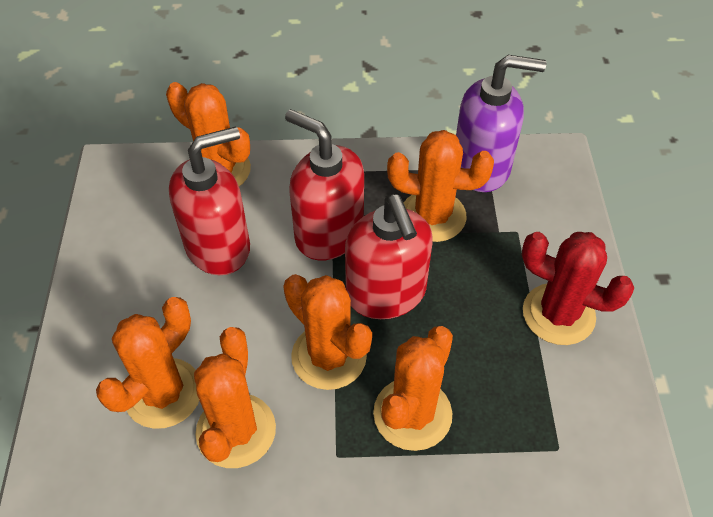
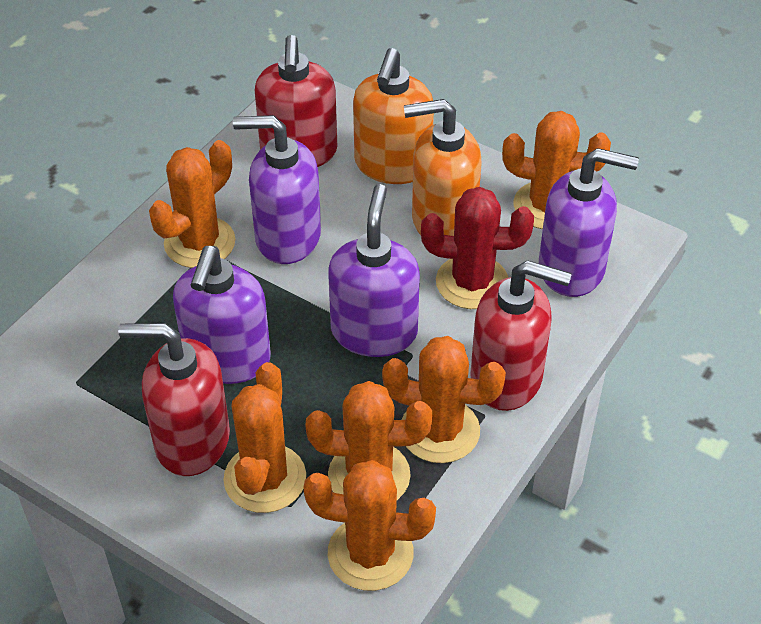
orange soap dispenser: 0 -> 2
purple soap dispenser: 1 -> 4

